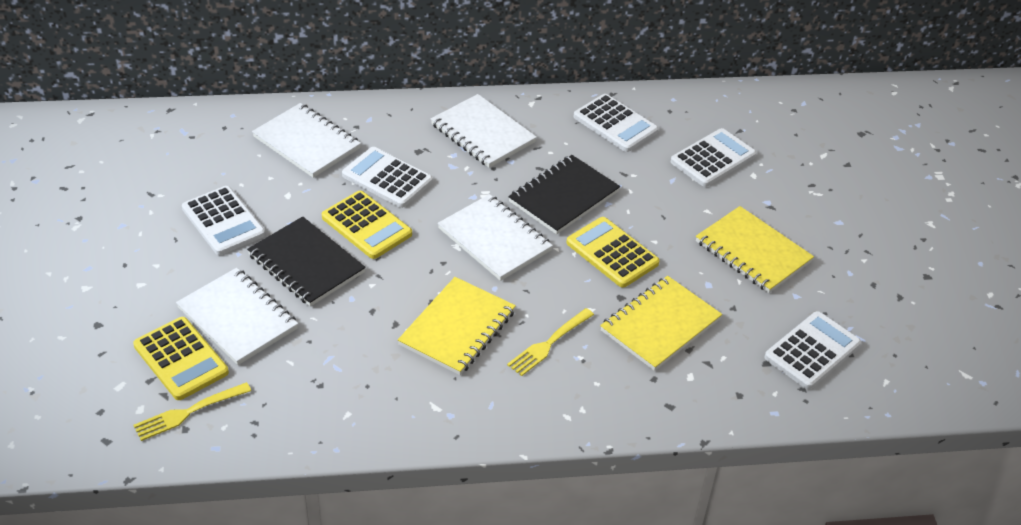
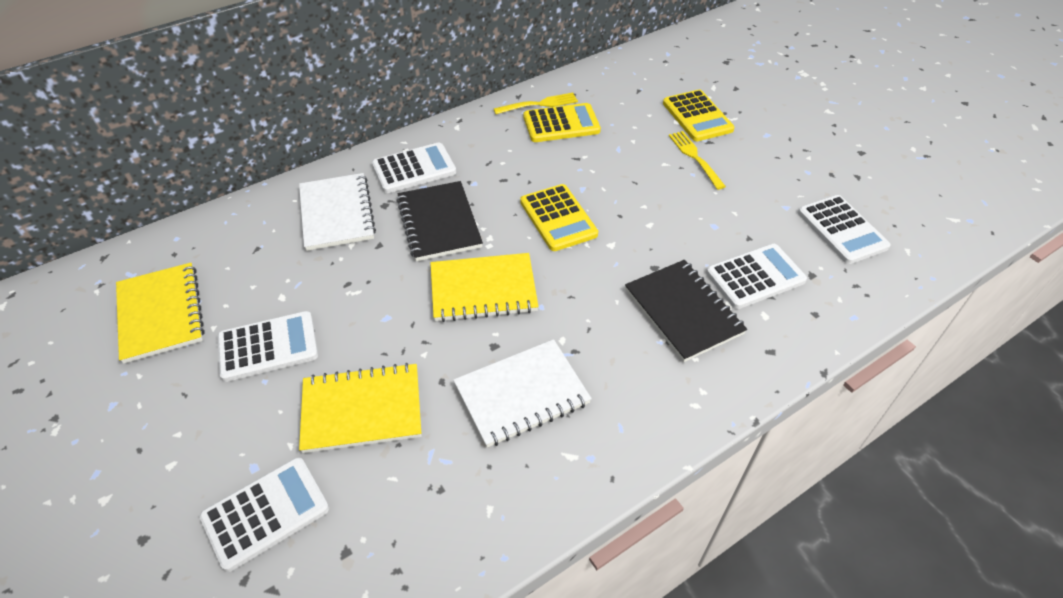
white notebook: 4 -> 2

